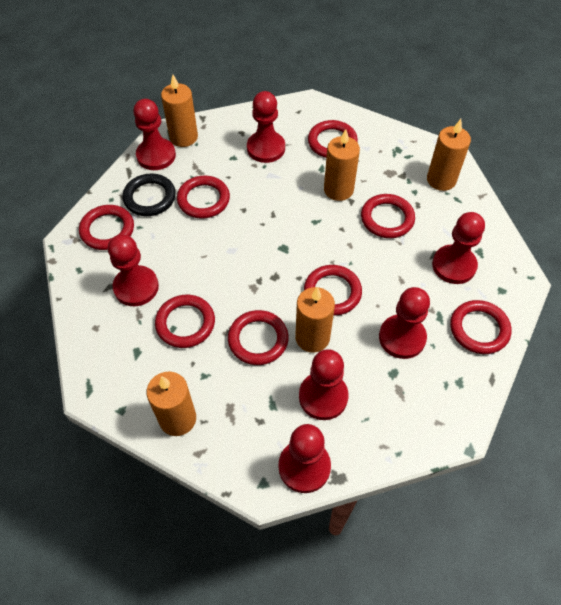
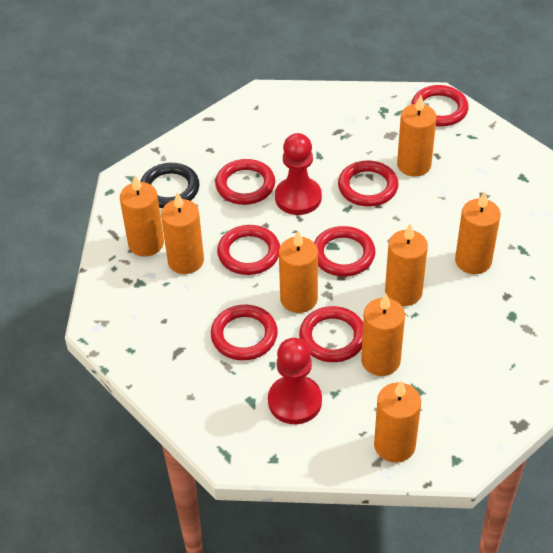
orange candle: 5 -> 8
red pawn: 7 -> 2
red ring: 8 -> 7

